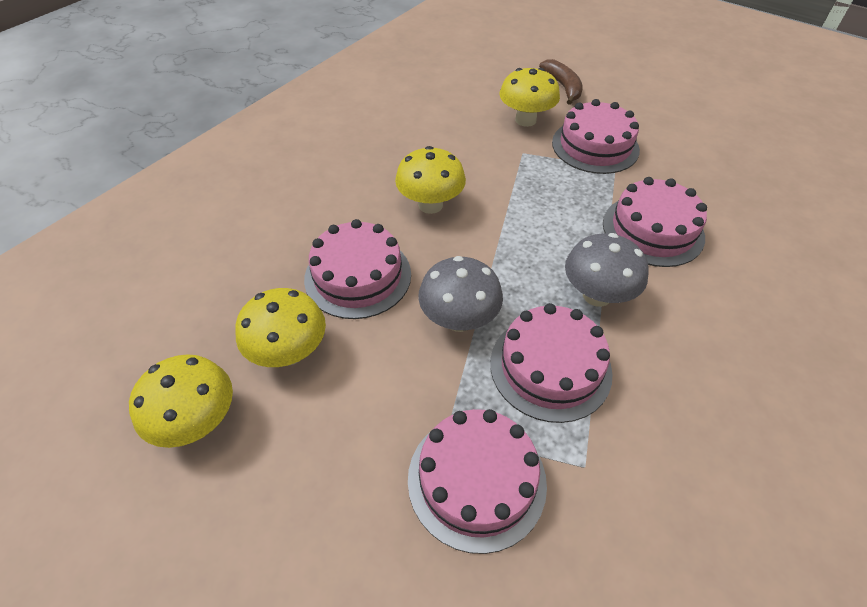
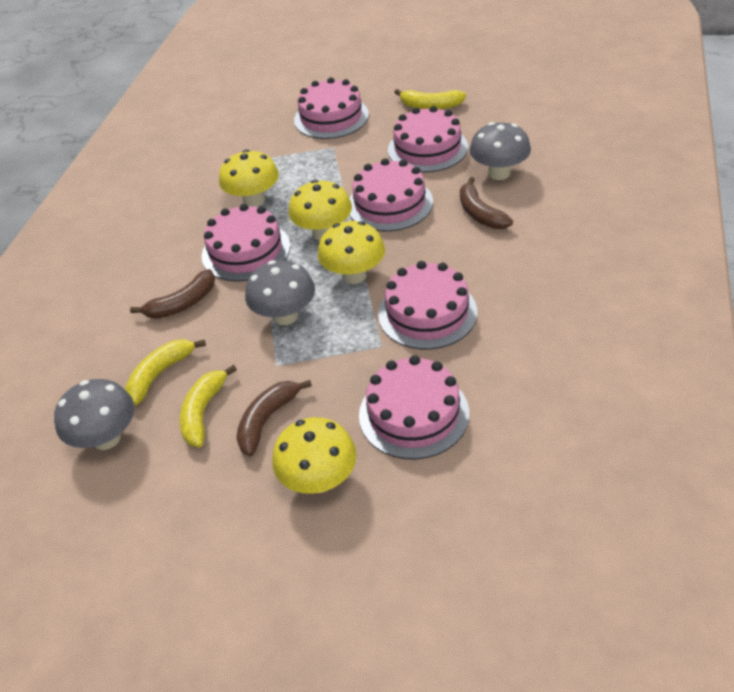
brown banana: 1 -> 3
grey mushroom: 2 -> 3
pink cake: 5 -> 6
yellow banana: 0 -> 3

